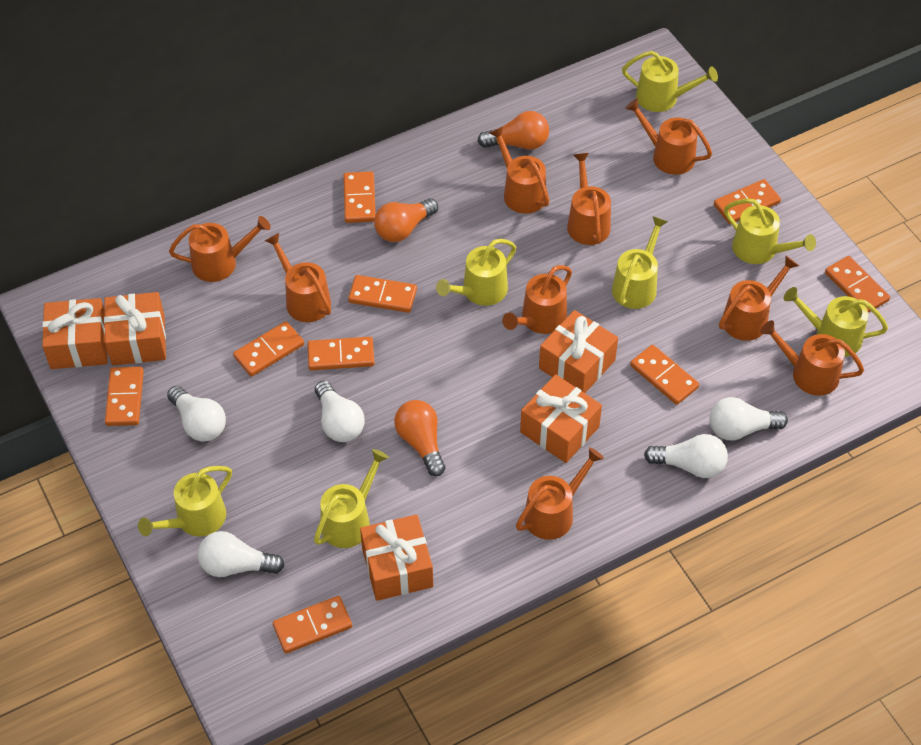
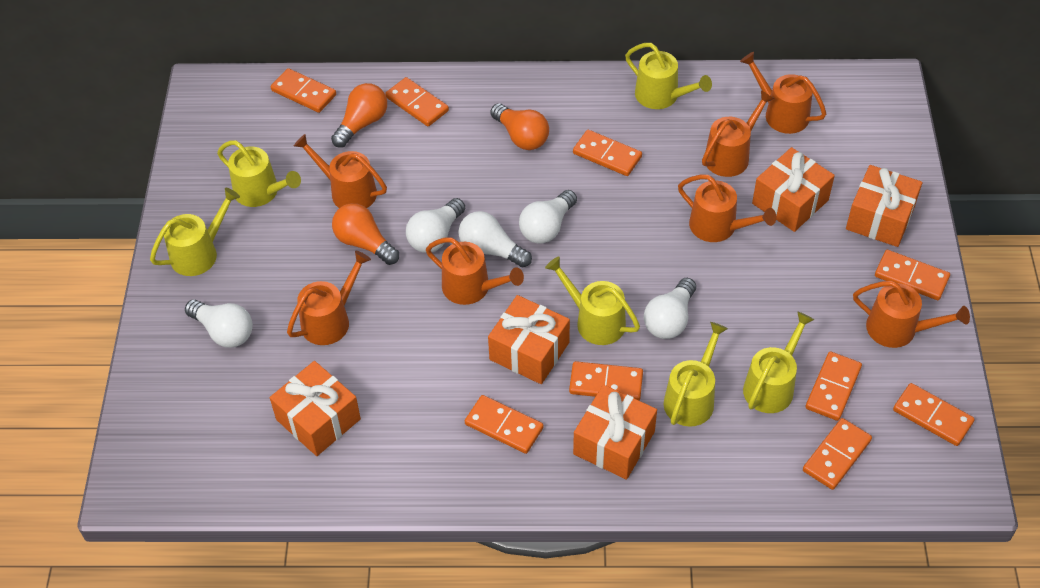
orange watering can: 9 -> 7
yellow watering can: 7 -> 6

